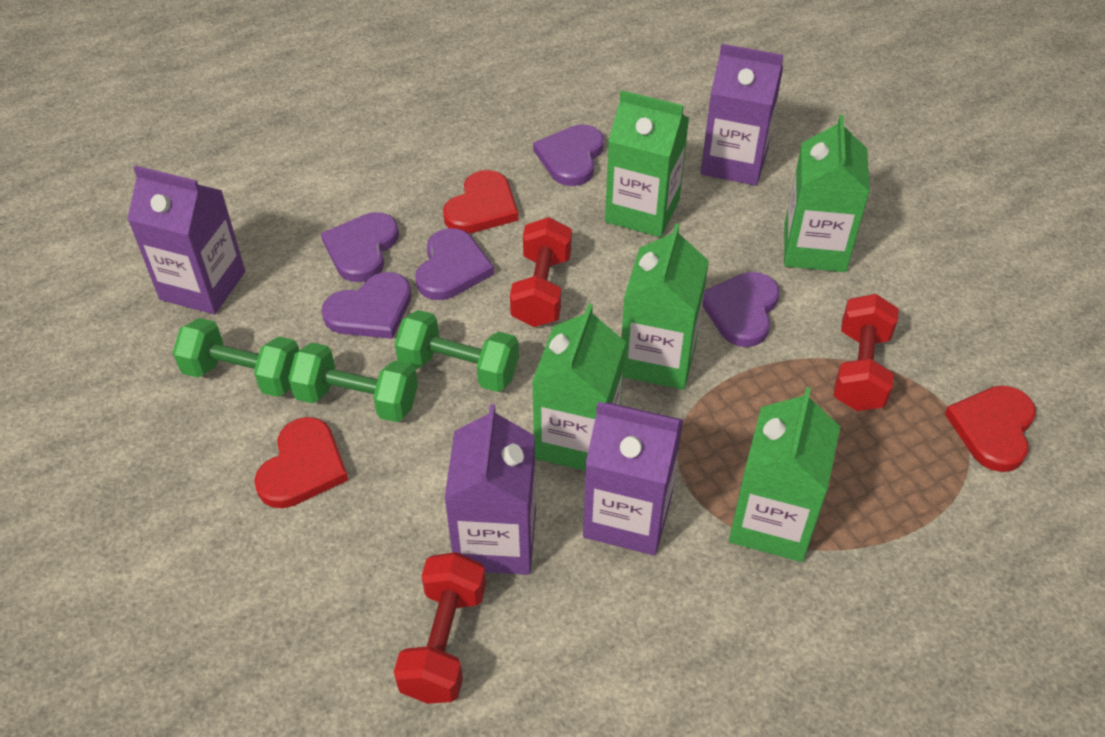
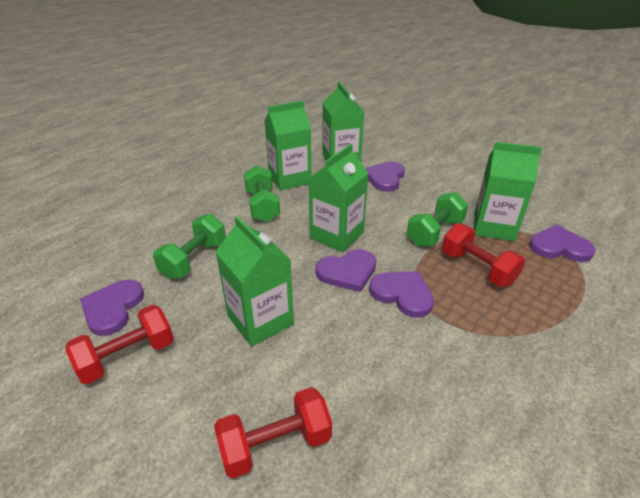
purple carton: 4 -> 0
red heart: 3 -> 0

